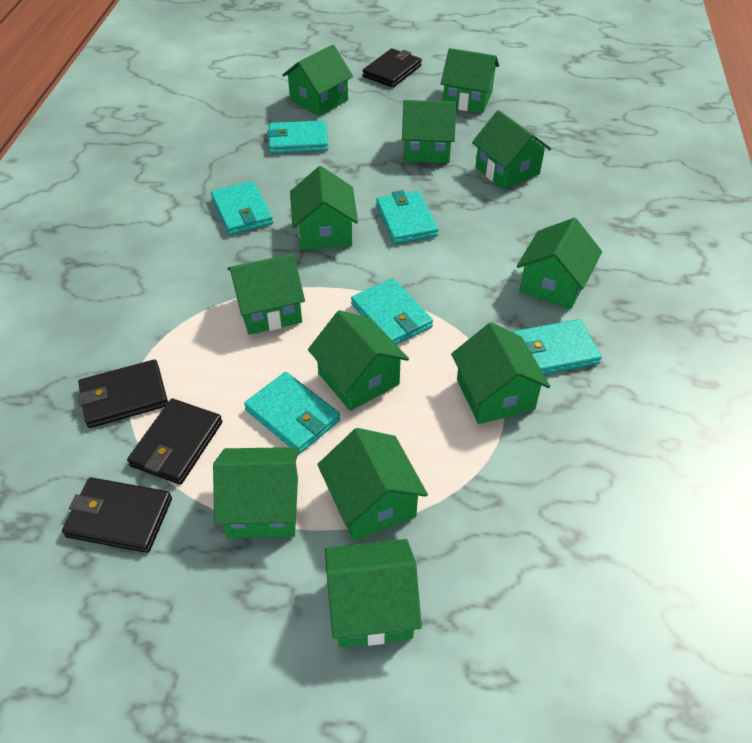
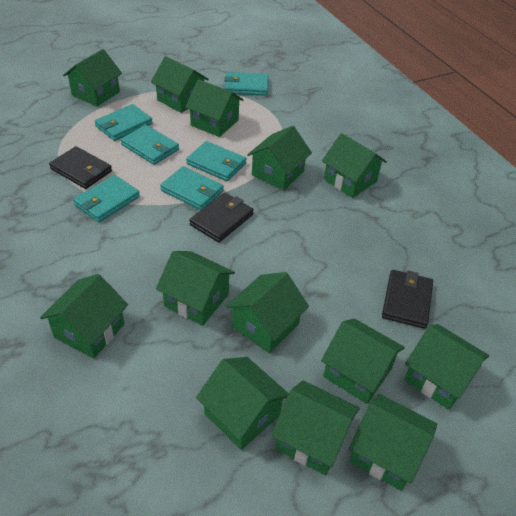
black wallet: 4 -> 3
green house: 12 -> 13

